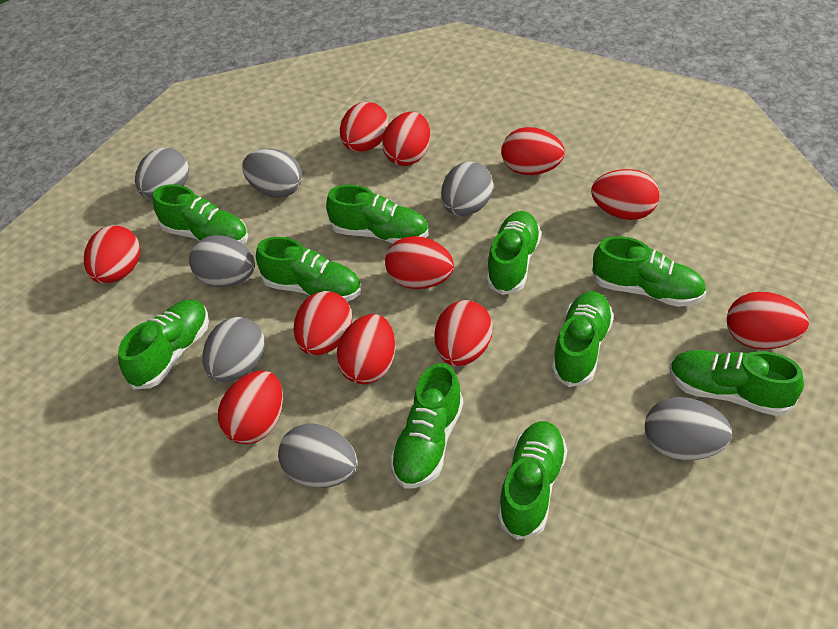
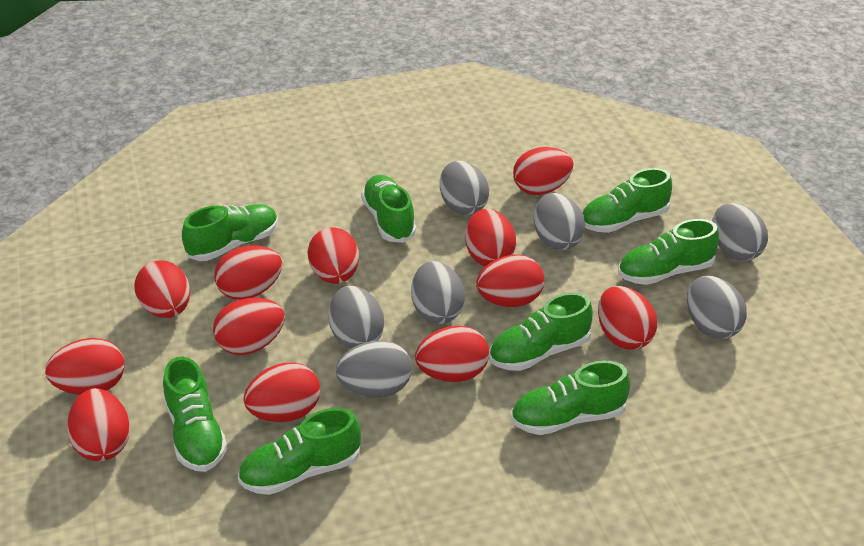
green shoe: 10 -> 8
red egg: 11 -> 12

